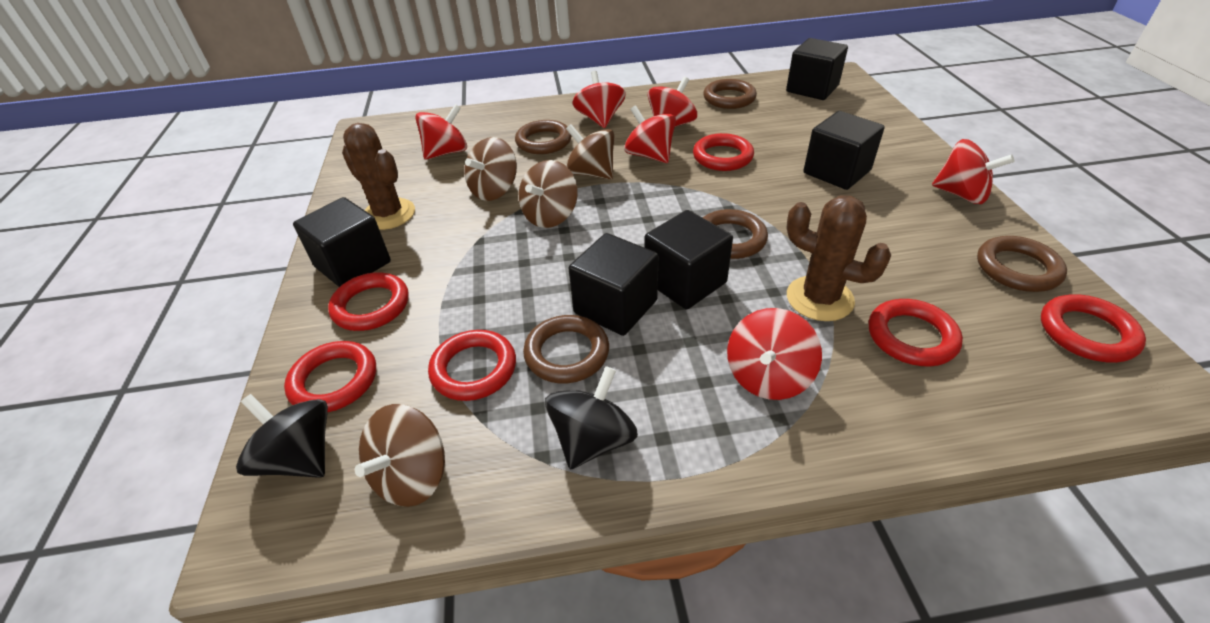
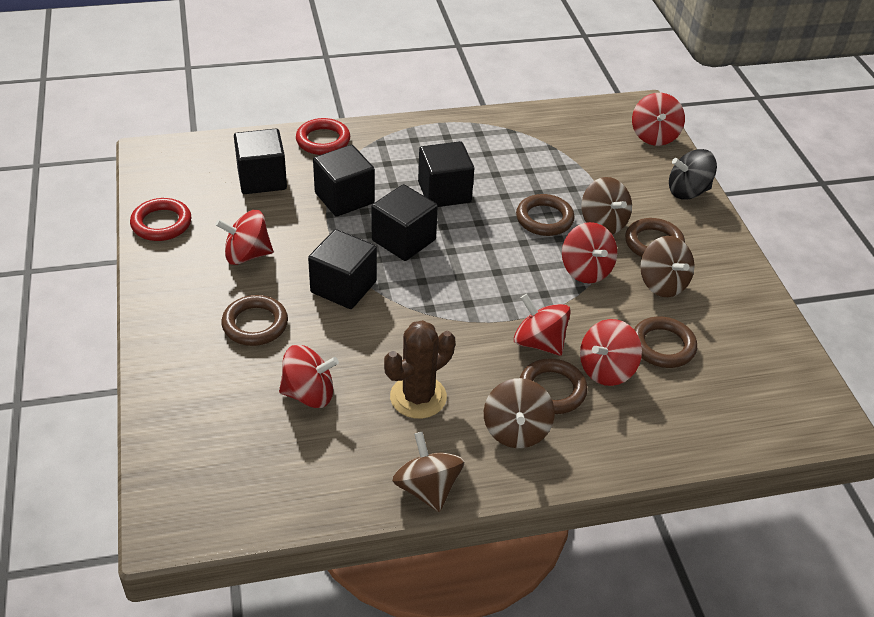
black spinning top: 2 -> 1
brown cactus: 2 -> 1
red ring: 6 -> 2

